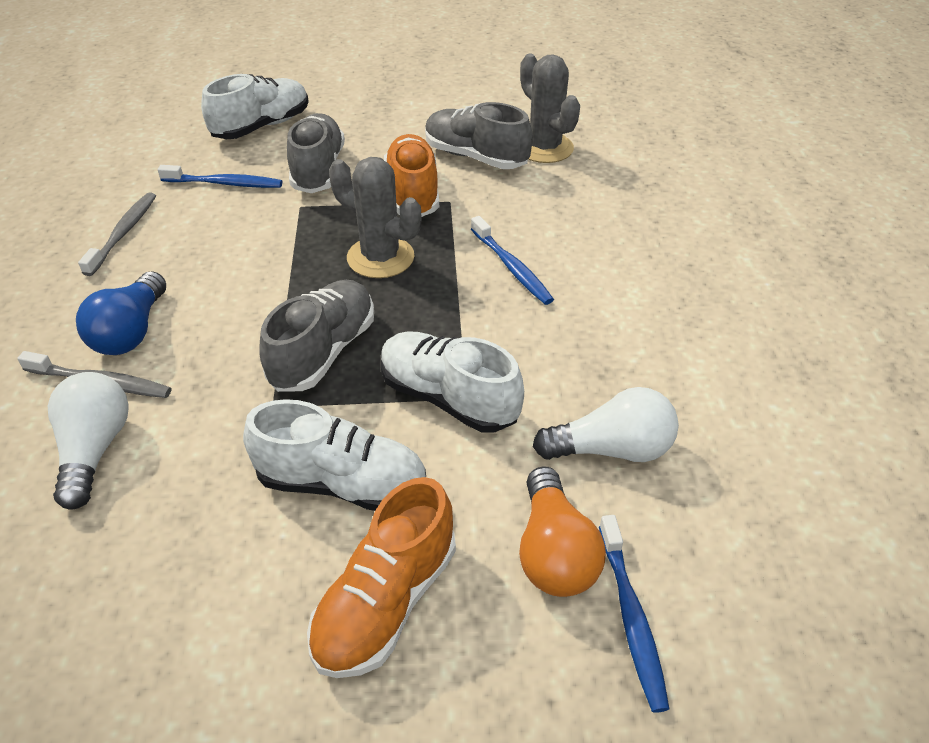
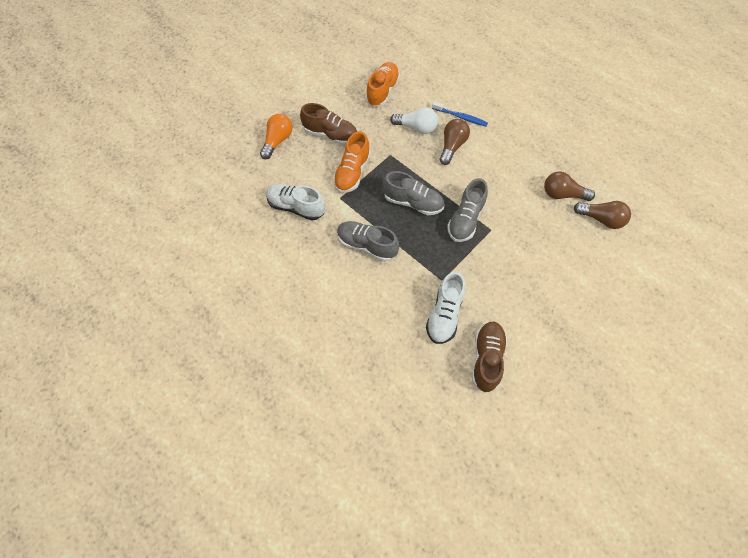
blue light bulb: 1 -> 0
blue toothbrush: 3 -> 1
brown light bulb: 0 -> 3
brown shoe: 0 -> 2
grey cactus: 2 -> 0
grey toothbrush: 2 -> 0
white light bulb: 2 -> 1
white shoe: 3 -> 2

